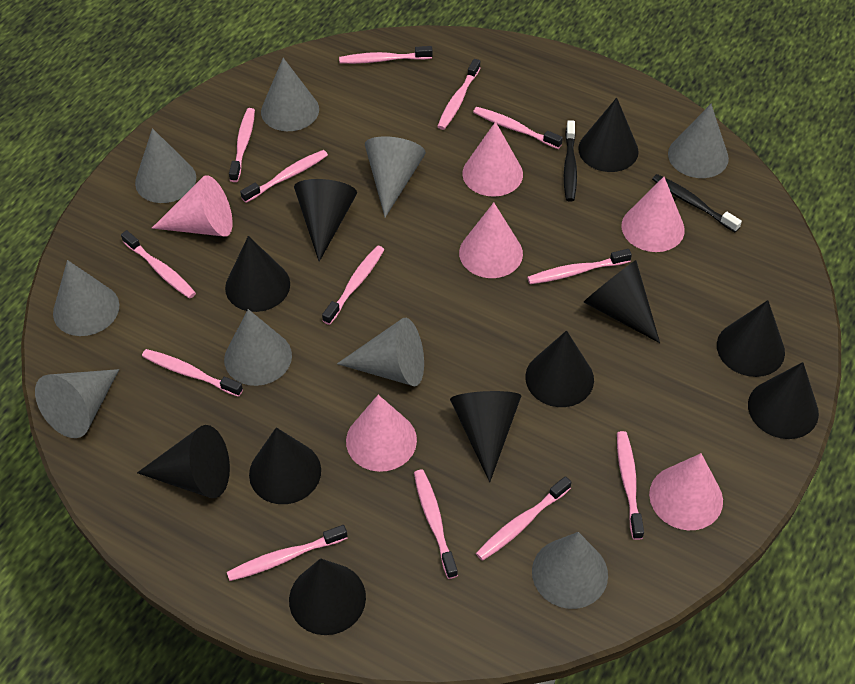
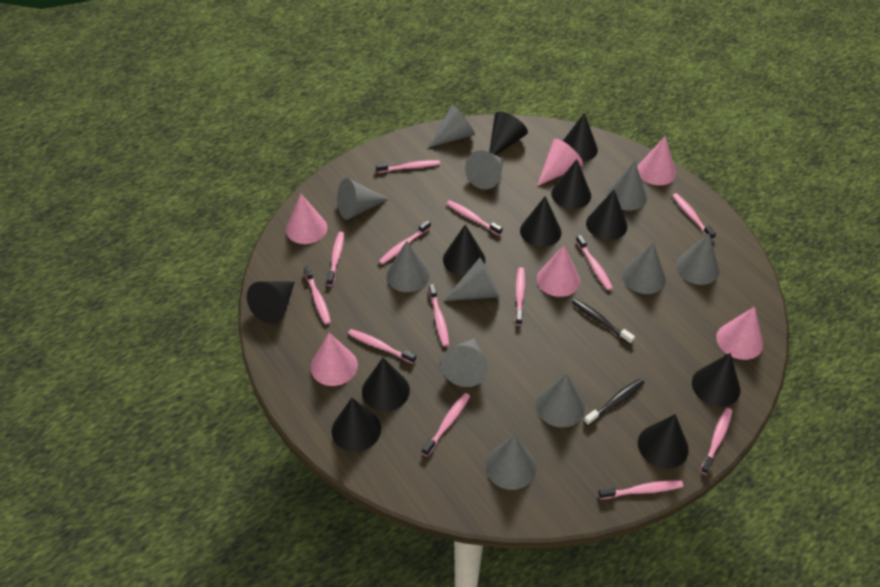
grey cone: 9 -> 11

